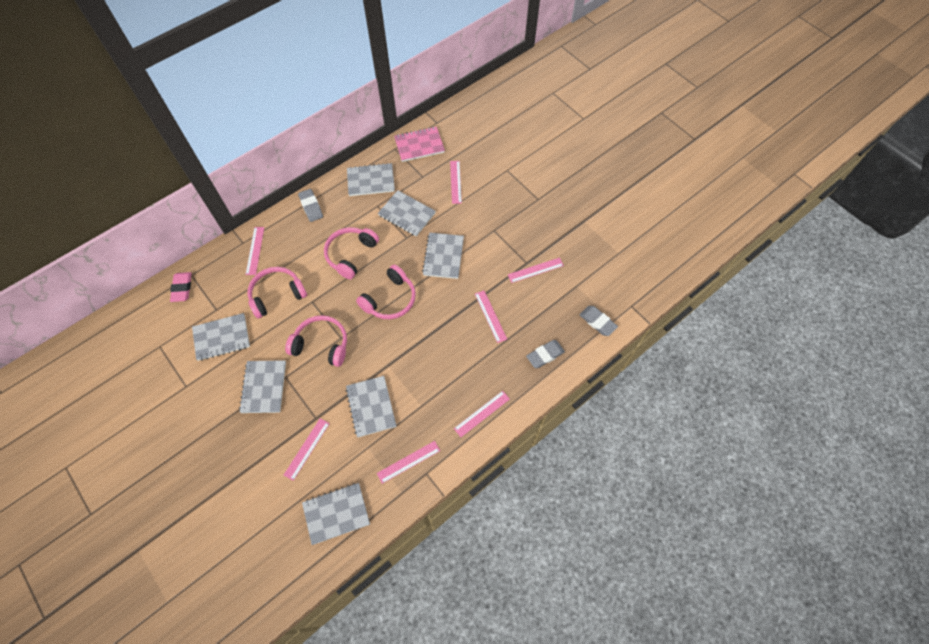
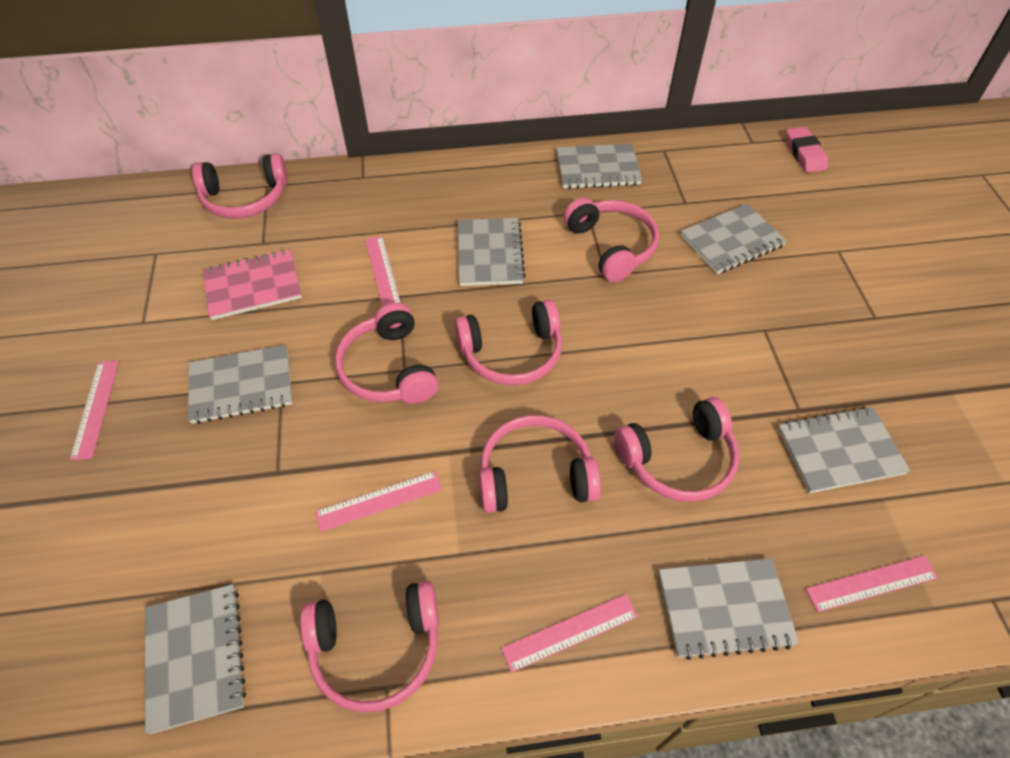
grey eraser: 3 -> 0
pink headphones: 4 -> 7
pink ruler: 7 -> 5

